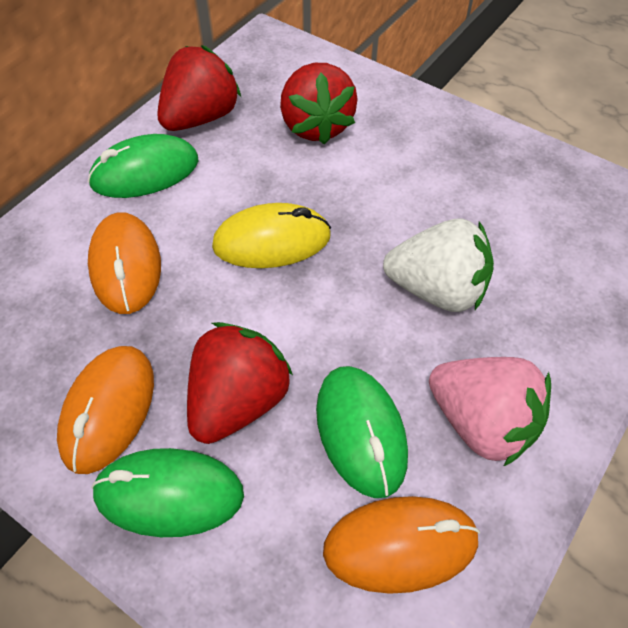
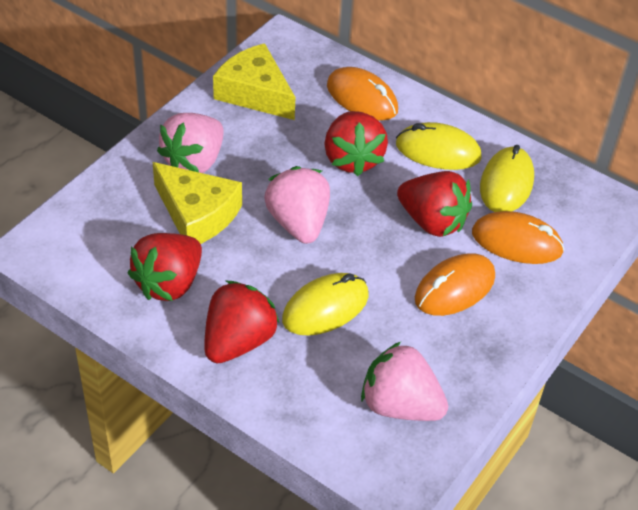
green mouse: 3 -> 0
pink strawberry: 1 -> 3
red strawberry: 3 -> 4
white strawberry: 1 -> 0
yellow cheese: 0 -> 2
yellow mouse: 1 -> 3

